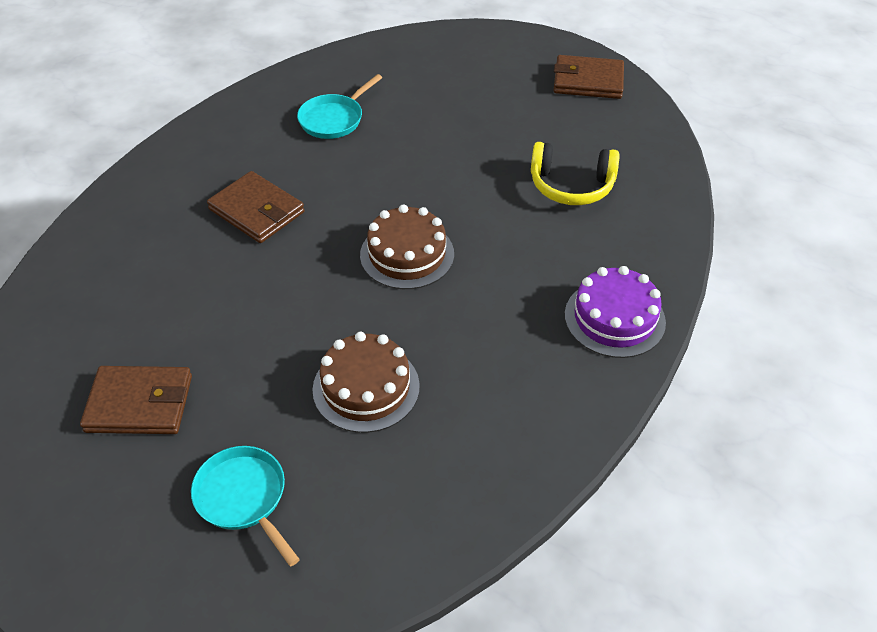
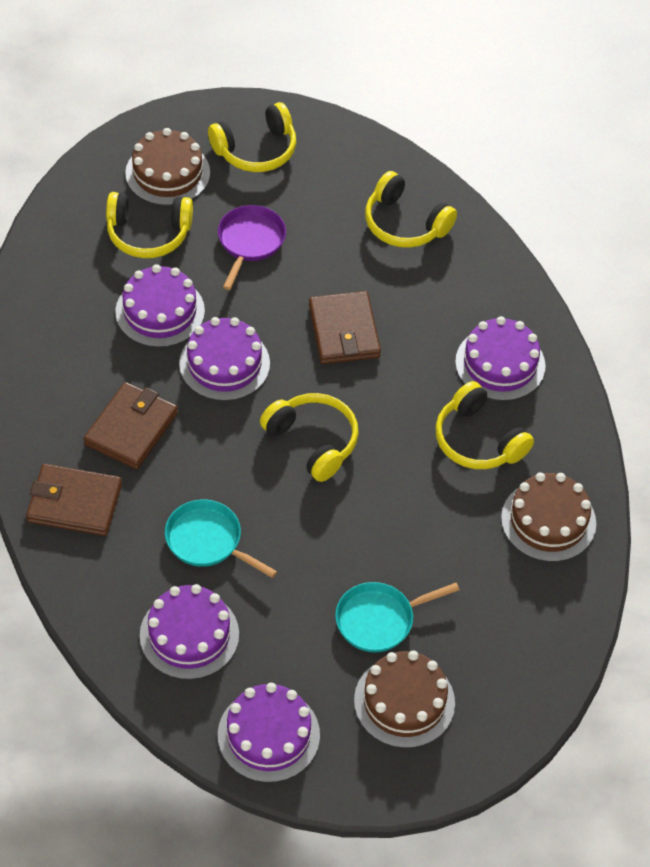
brown cake: 2 -> 3
purple cake: 1 -> 5
purple pan: 0 -> 1
yellow headphones: 1 -> 5

